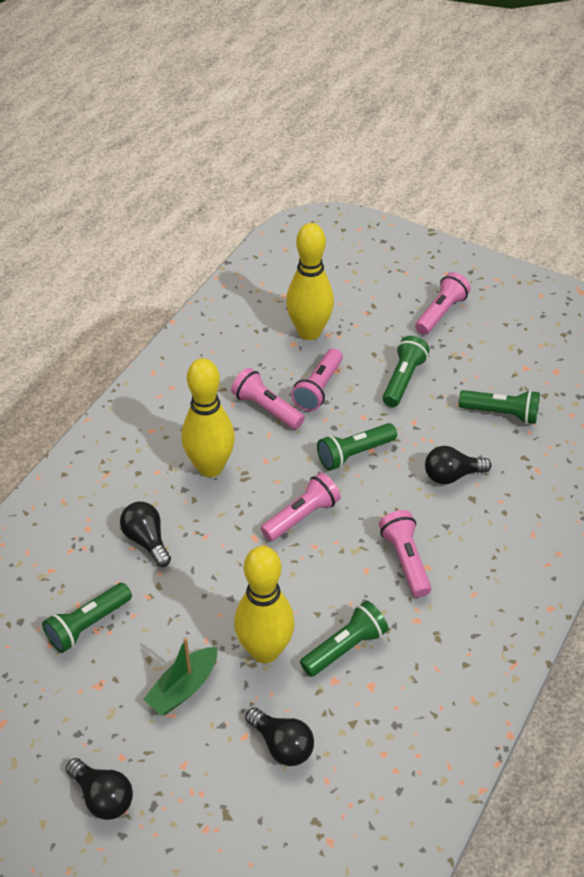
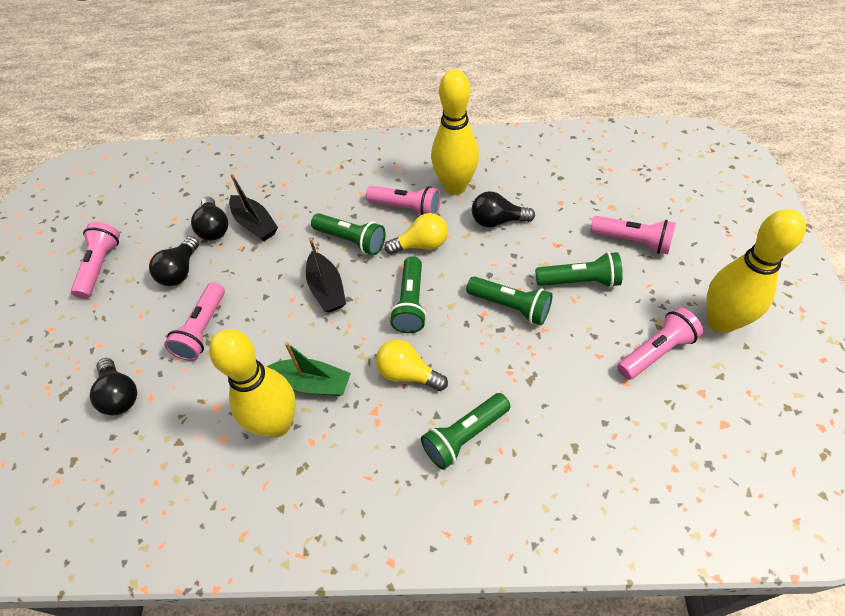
black boat: 0 -> 2
yellow light bulb: 0 -> 2

